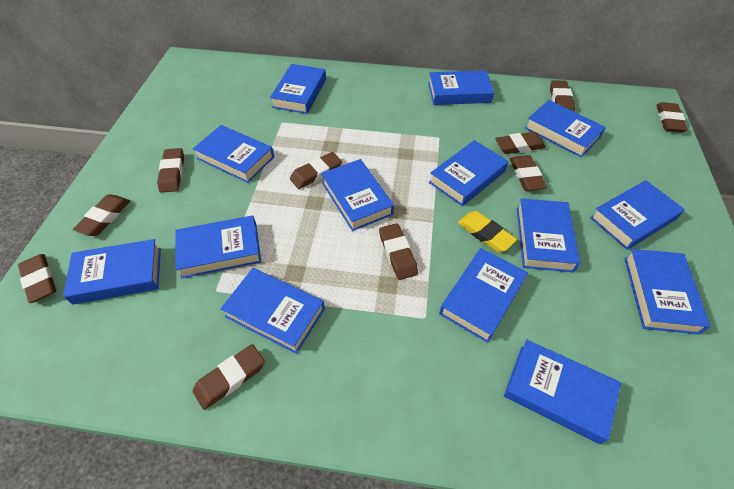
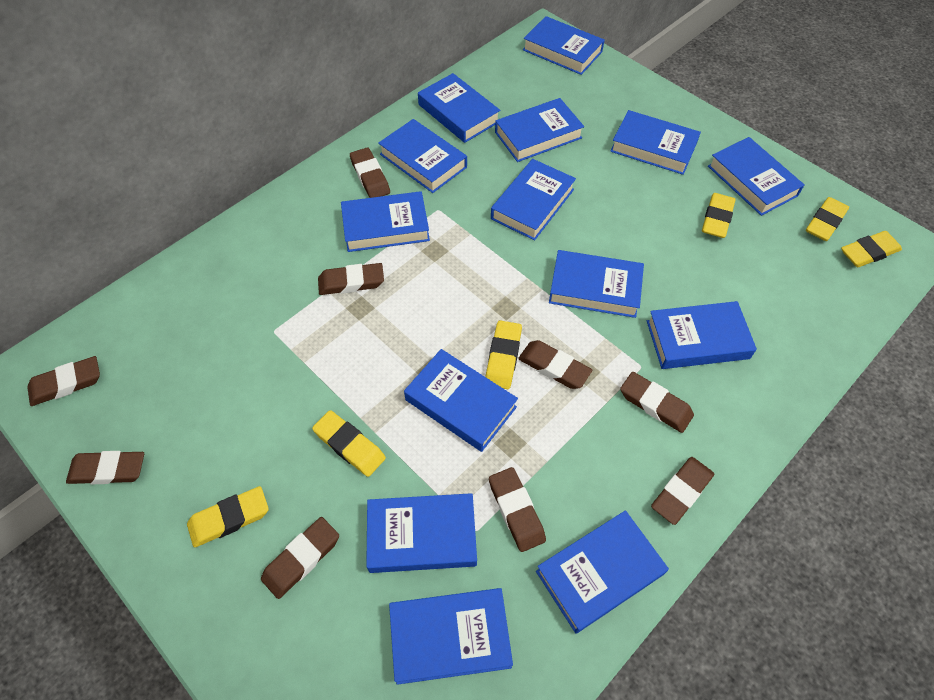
brown eraser: 10 -> 9
yellow eraser: 1 -> 6

